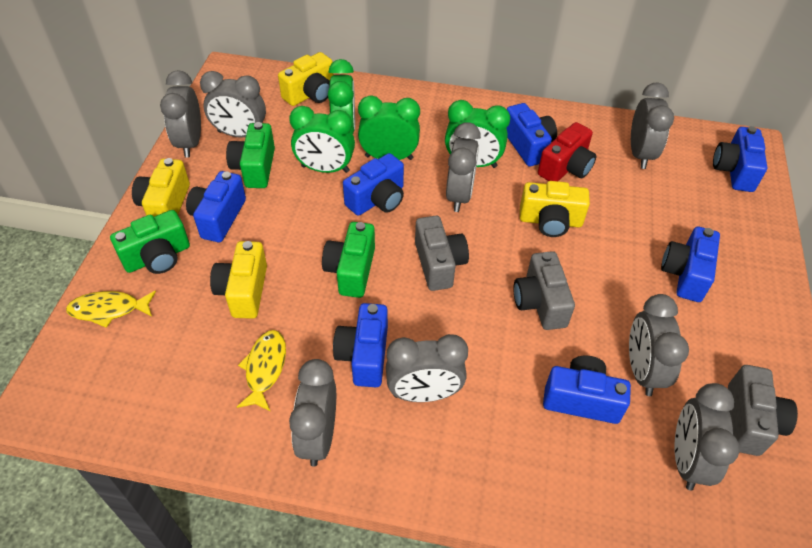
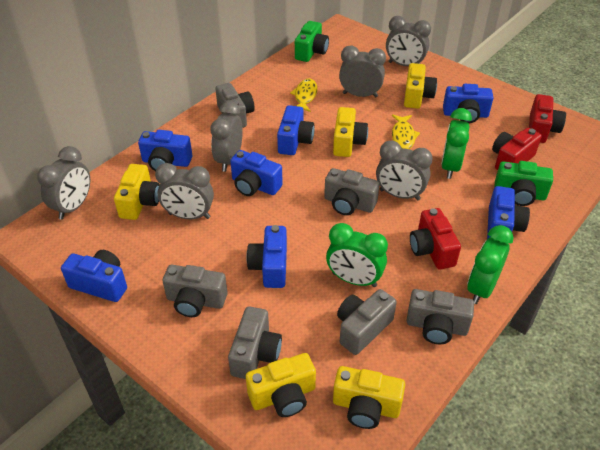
green camera: 3 -> 2
green clock: 4 -> 3
grey camera: 3 -> 6
grey clock: 8 -> 6
red camera: 1 -> 3
yellow camera: 4 -> 5

